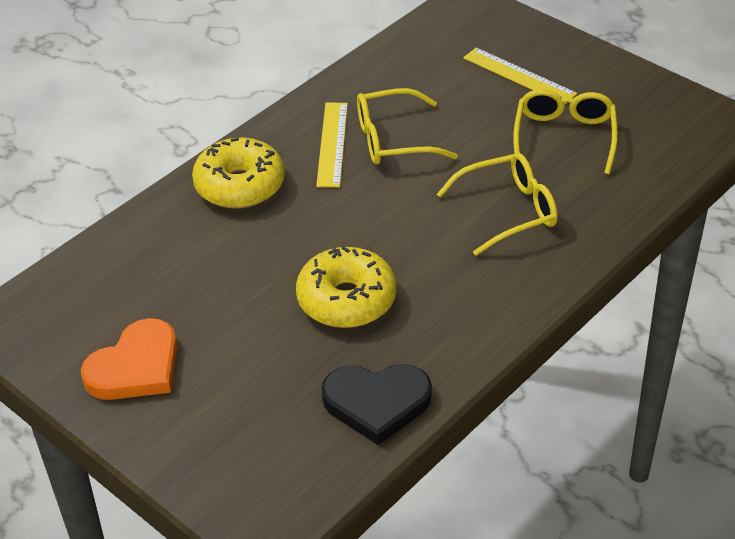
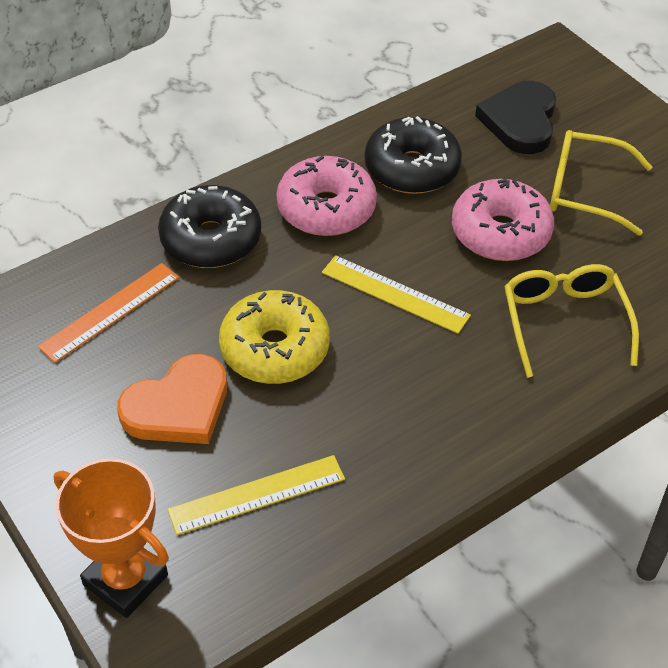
black donut: 0 -> 2
orange ruler: 0 -> 1
orange trophy: 0 -> 1
pink donut: 0 -> 2
yellow donut: 2 -> 1
yellow glasses: 3 -> 2

